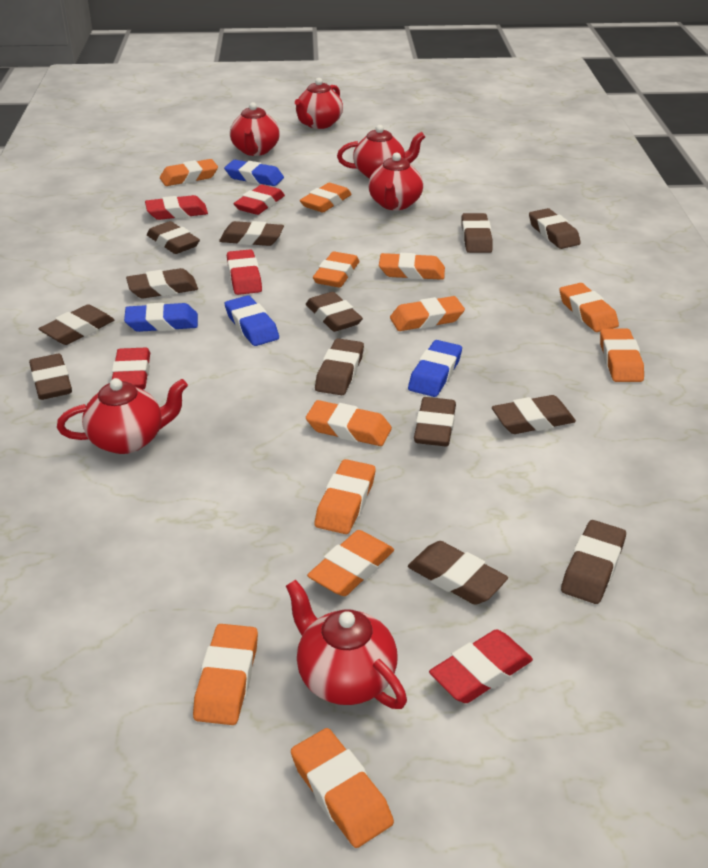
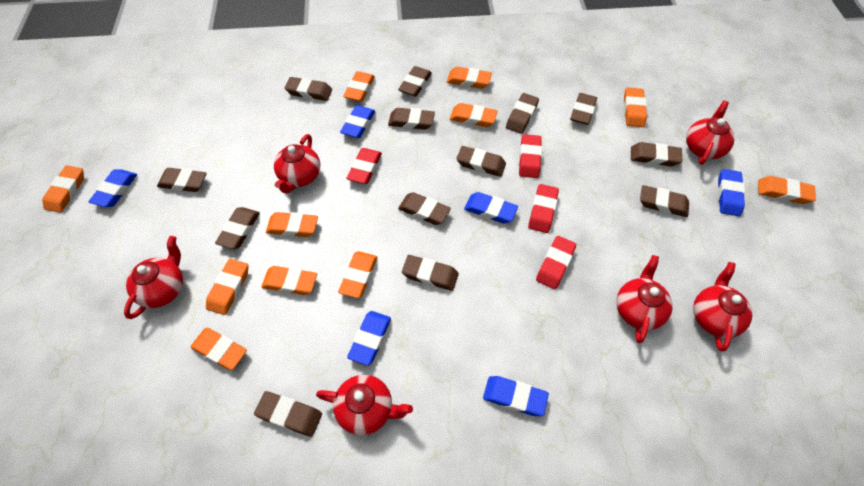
blue eraser: 4 -> 6
orange eraser: 12 -> 11
red eraser: 5 -> 4

